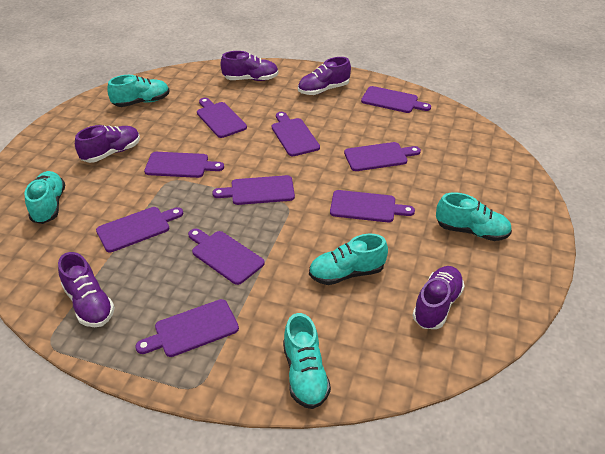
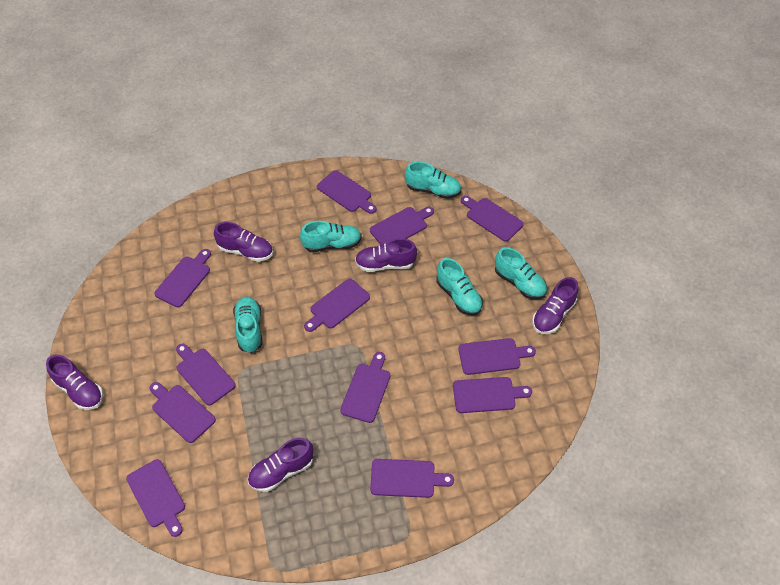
purple cutting board: 10 -> 12

